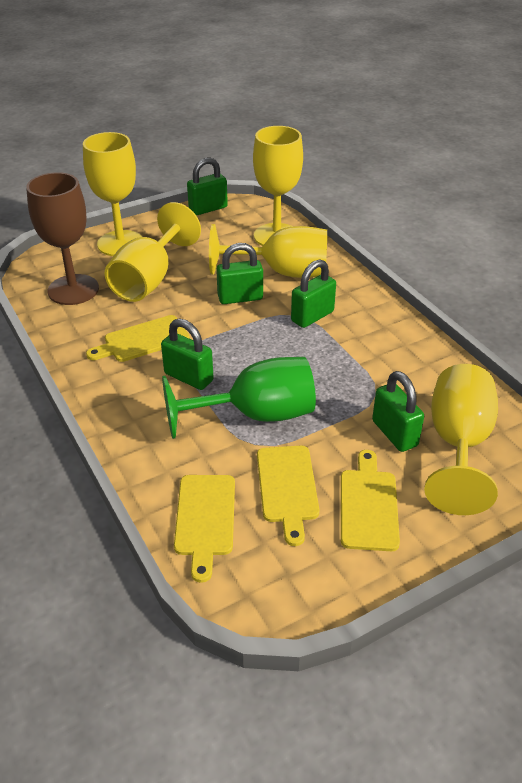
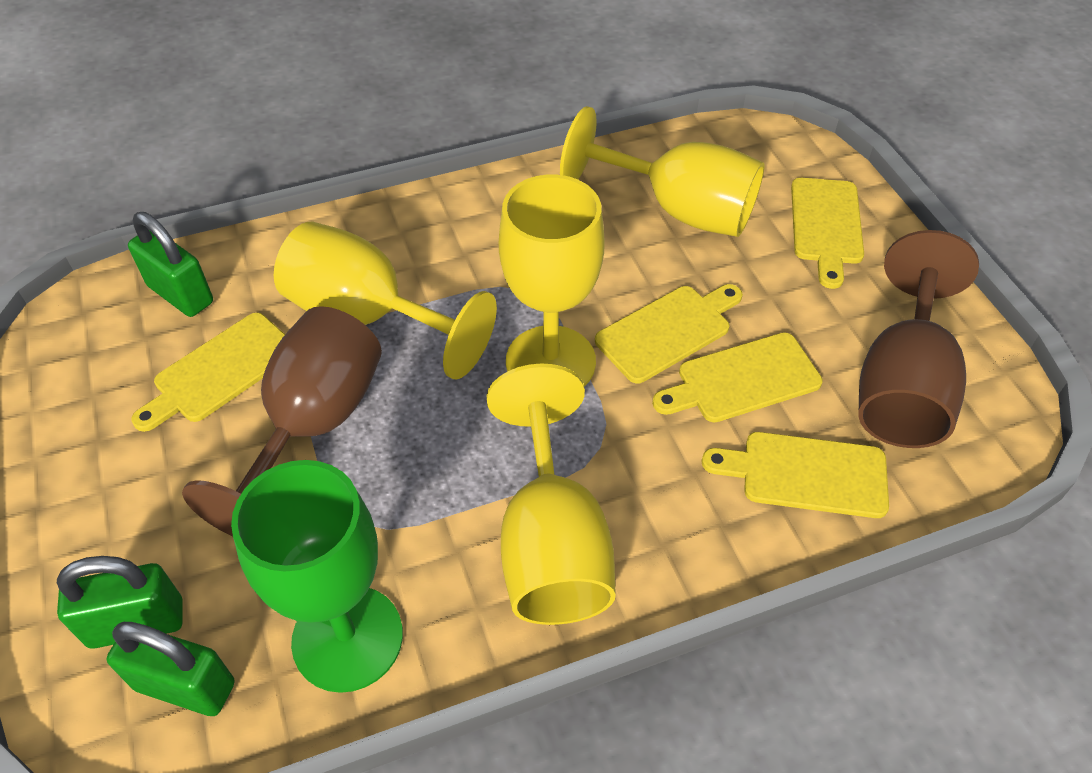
brown goblet: 1 -> 2
green padlock: 5 -> 3
yellow cutting board: 4 -> 5
yellow goblet: 5 -> 4

